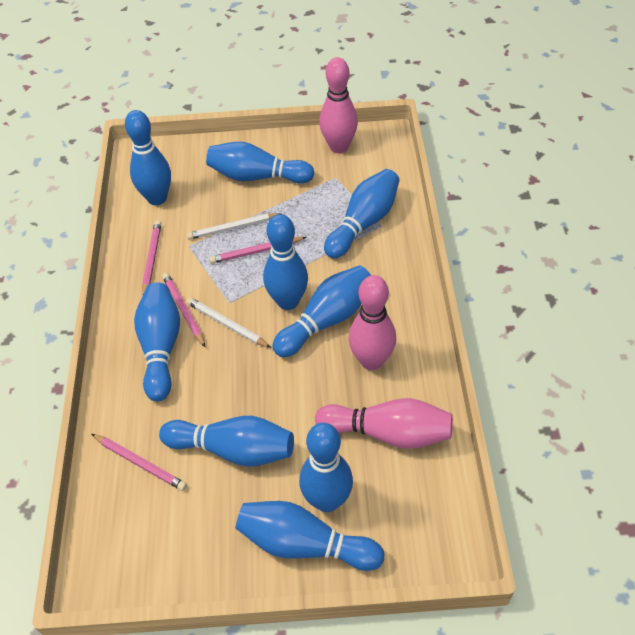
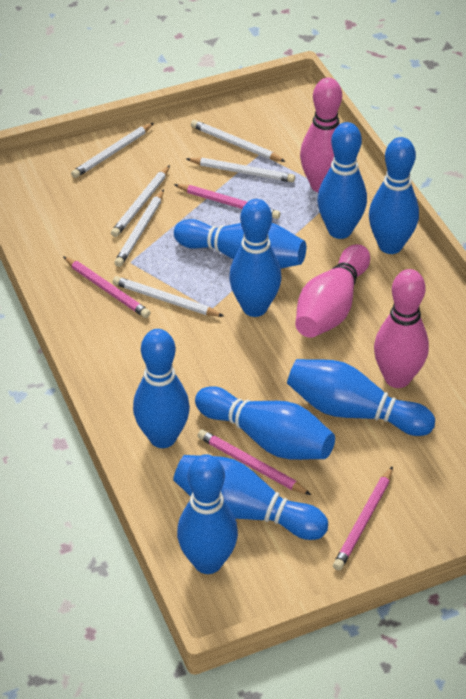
white pencil: 2 -> 6

